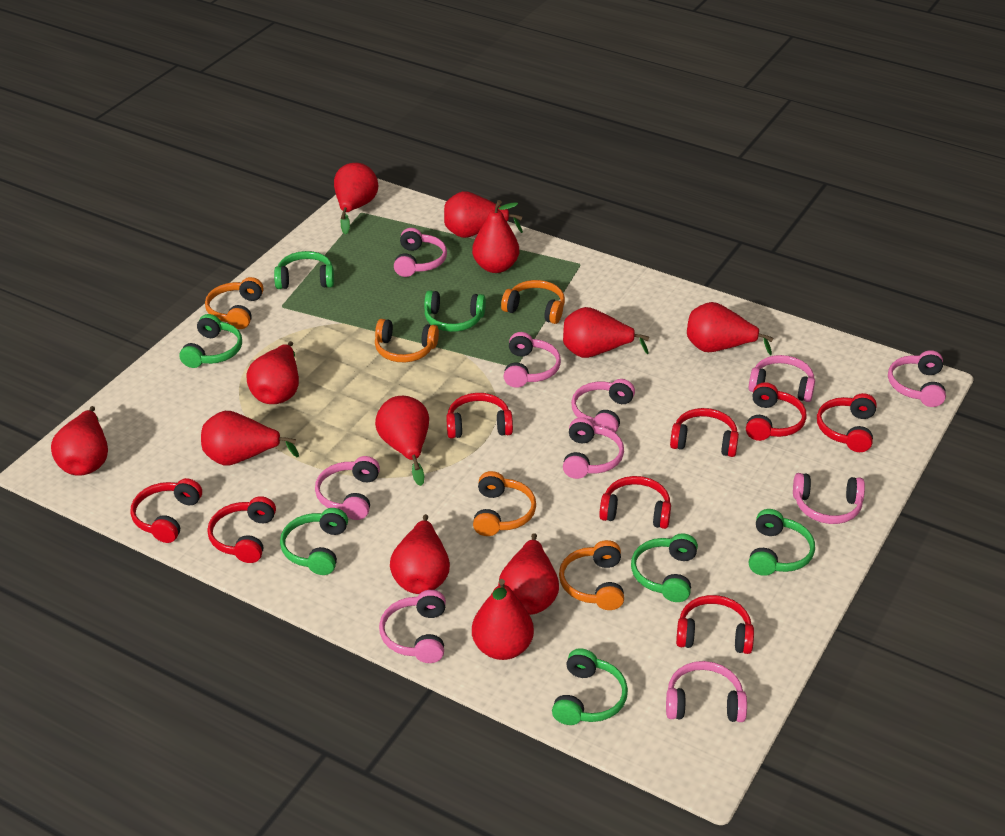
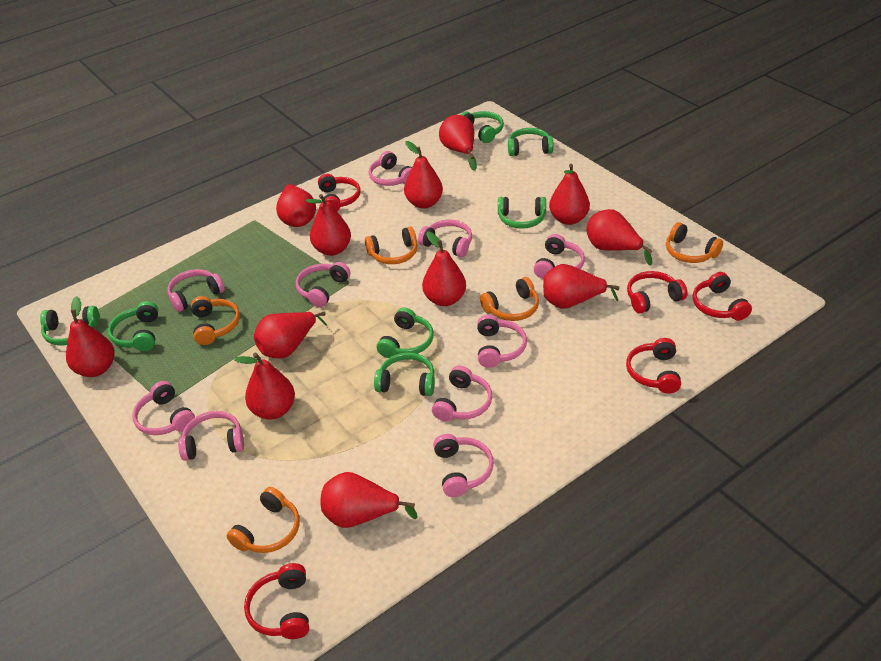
red headphones: 8 -> 5

